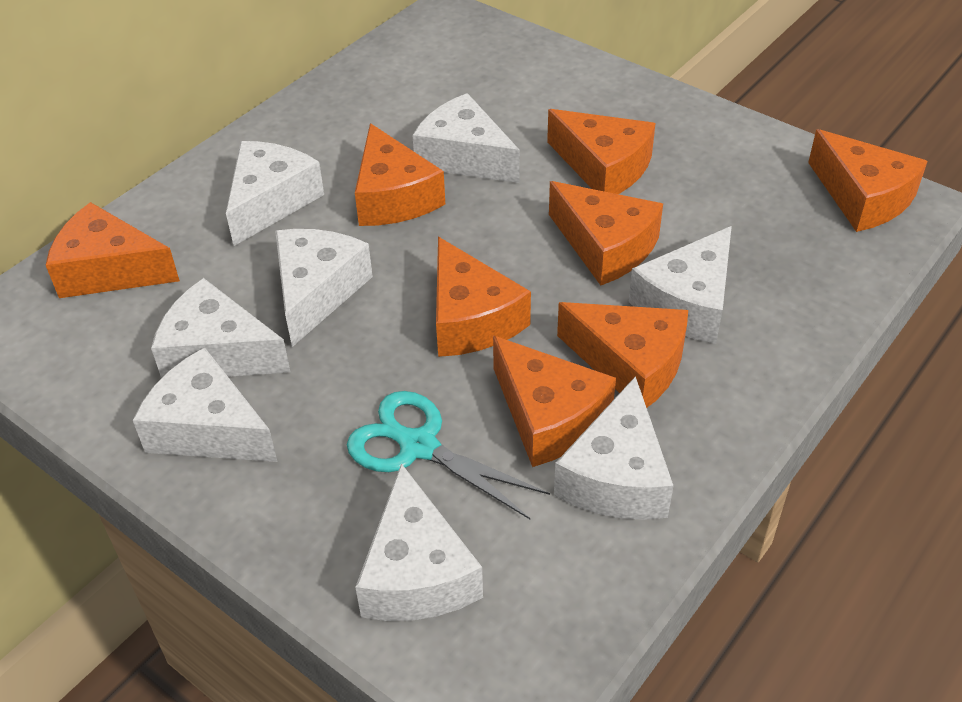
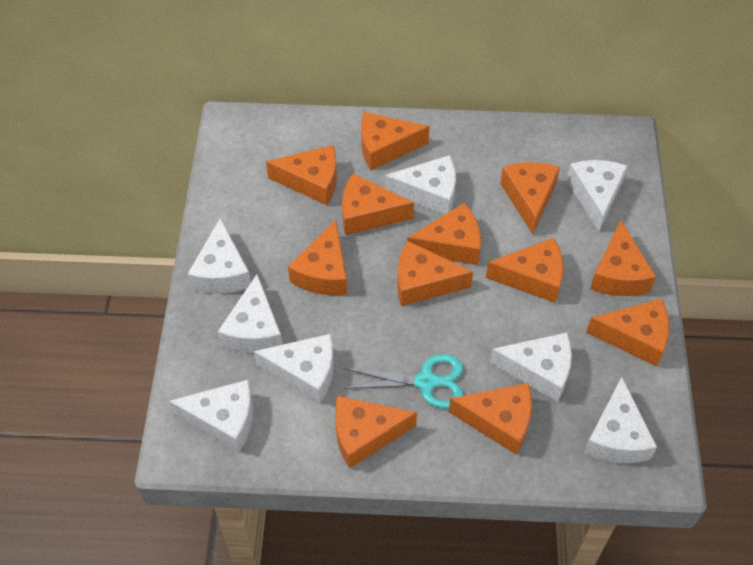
orange cheese: 8 -> 12

